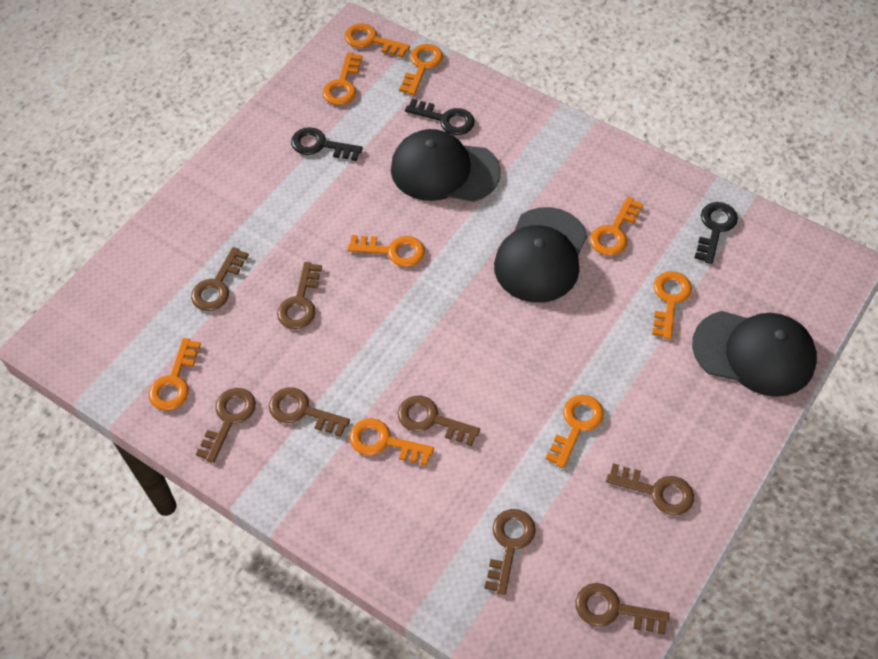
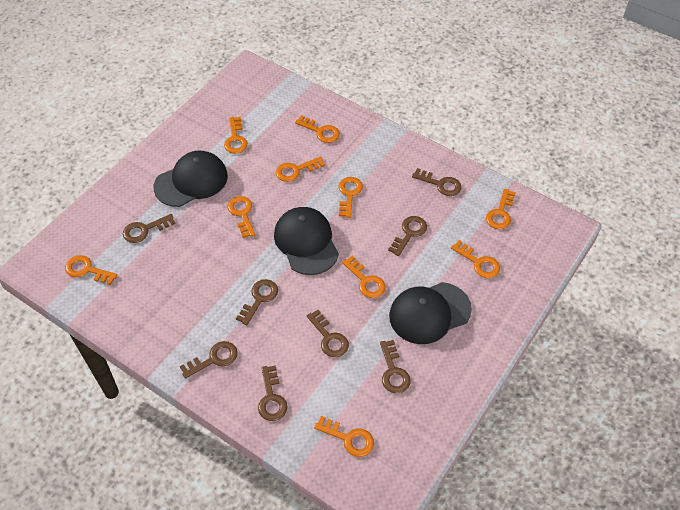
black key: 3 -> 0
orange key: 9 -> 10

